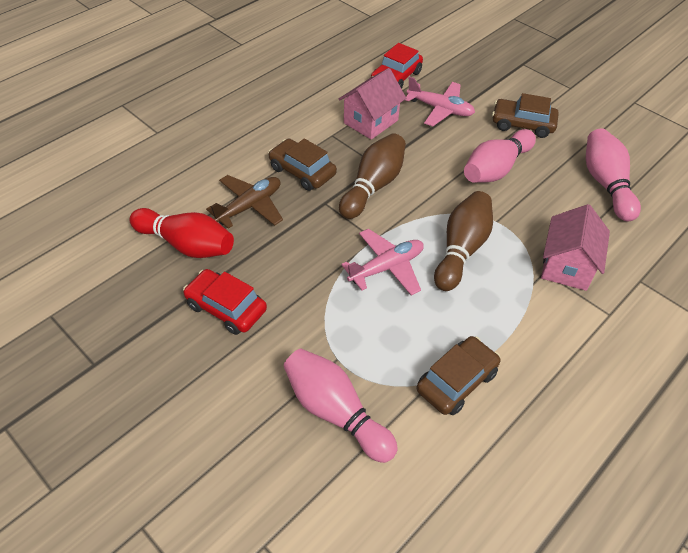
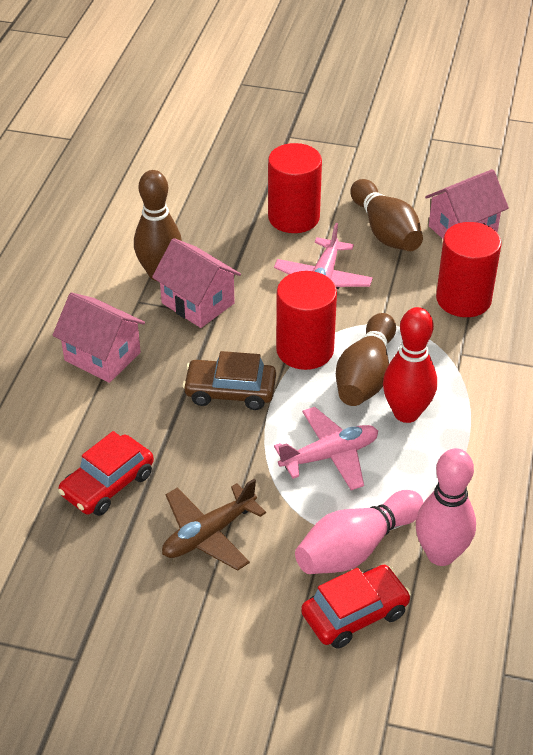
brown bowling pin: 2 -> 3
brown car: 3 -> 1
pink bowling pin: 3 -> 2
pink house: 2 -> 3
red cylinder: 0 -> 3

